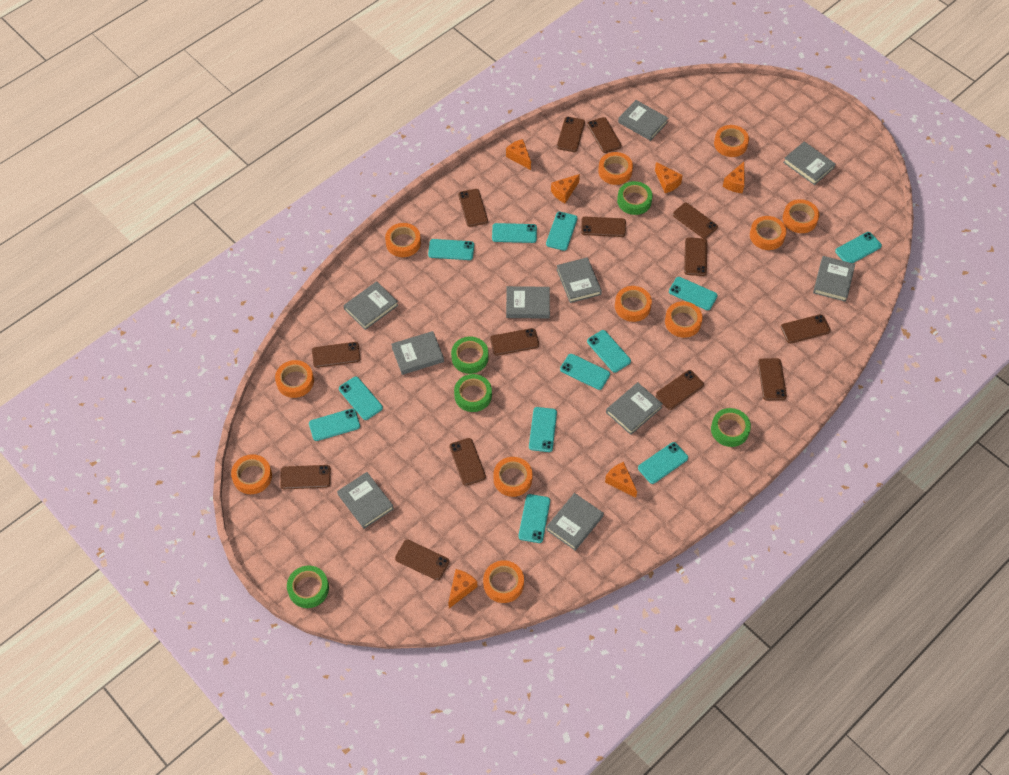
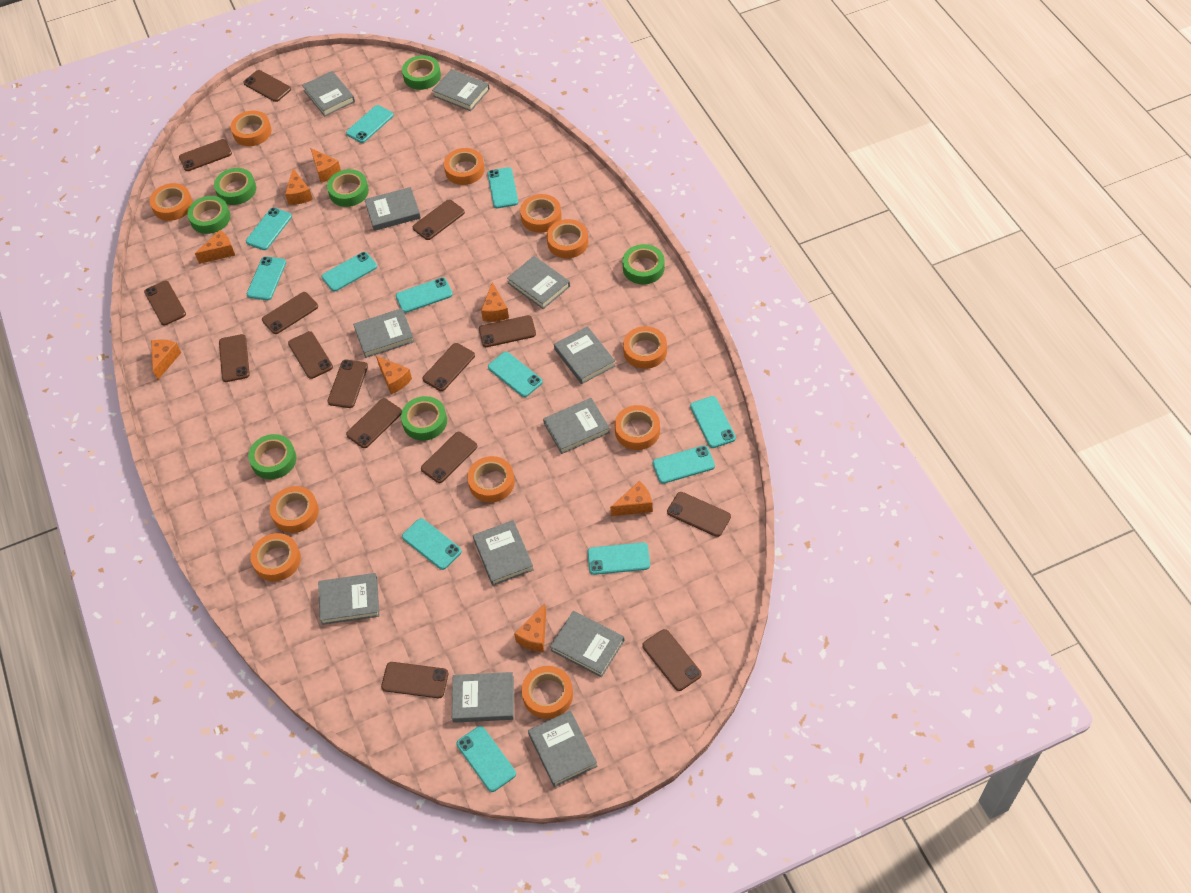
brown phone: 14 -> 15
green tape: 5 -> 7
grey book: 10 -> 12
orange cheese: 6 -> 8

